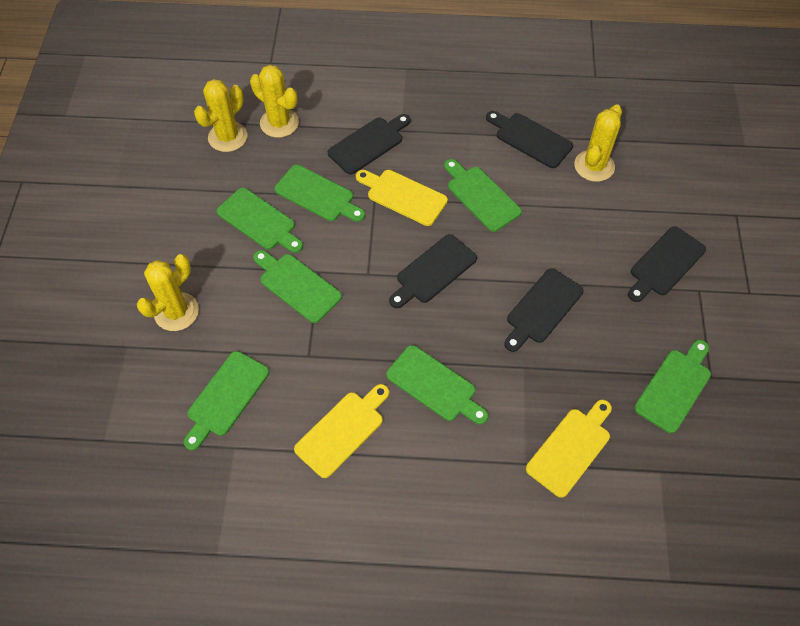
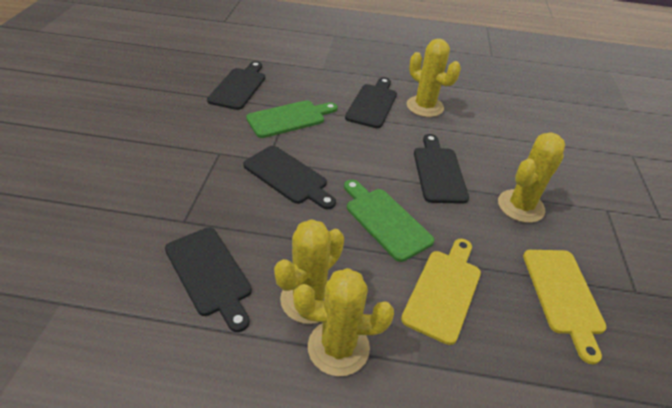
green cutting board: 7 -> 2
yellow cutting board: 3 -> 2

